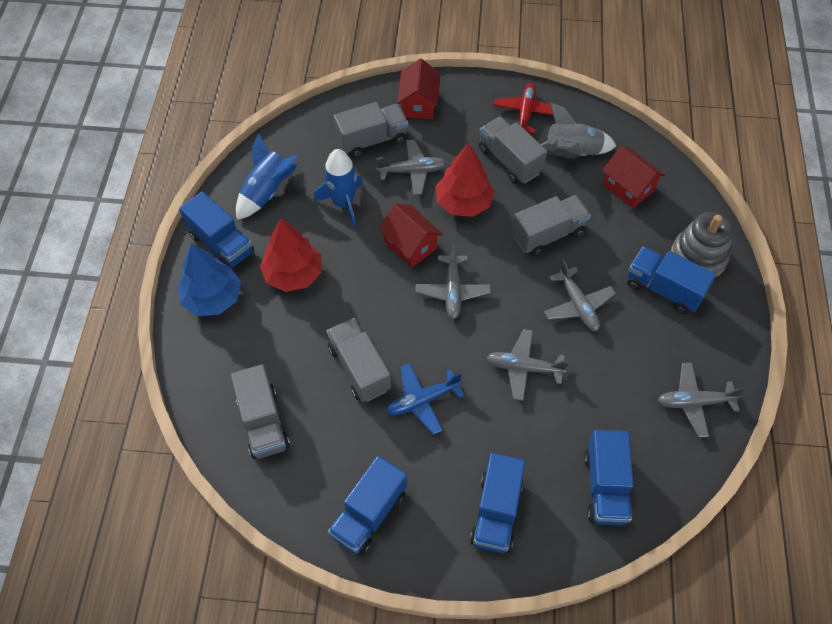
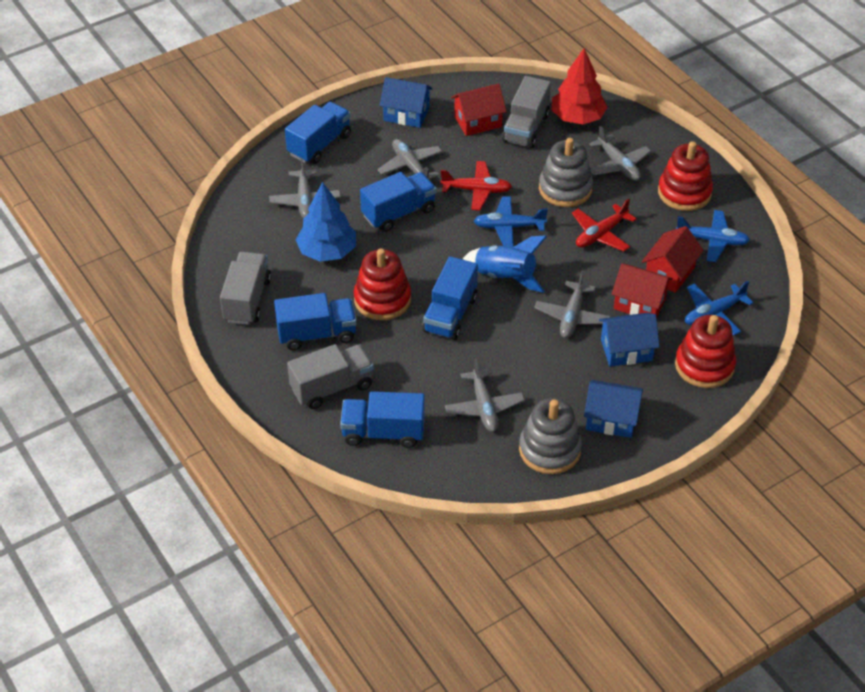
blue house: 0 -> 3
blue plane: 1 -> 3
blue rocket: 2 -> 1
grey rocket: 1 -> 0
grey stacking toy: 1 -> 2
grey truck: 5 -> 3
red plane: 1 -> 2
red stacking toy: 0 -> 3
red tree: 2 -> 1

